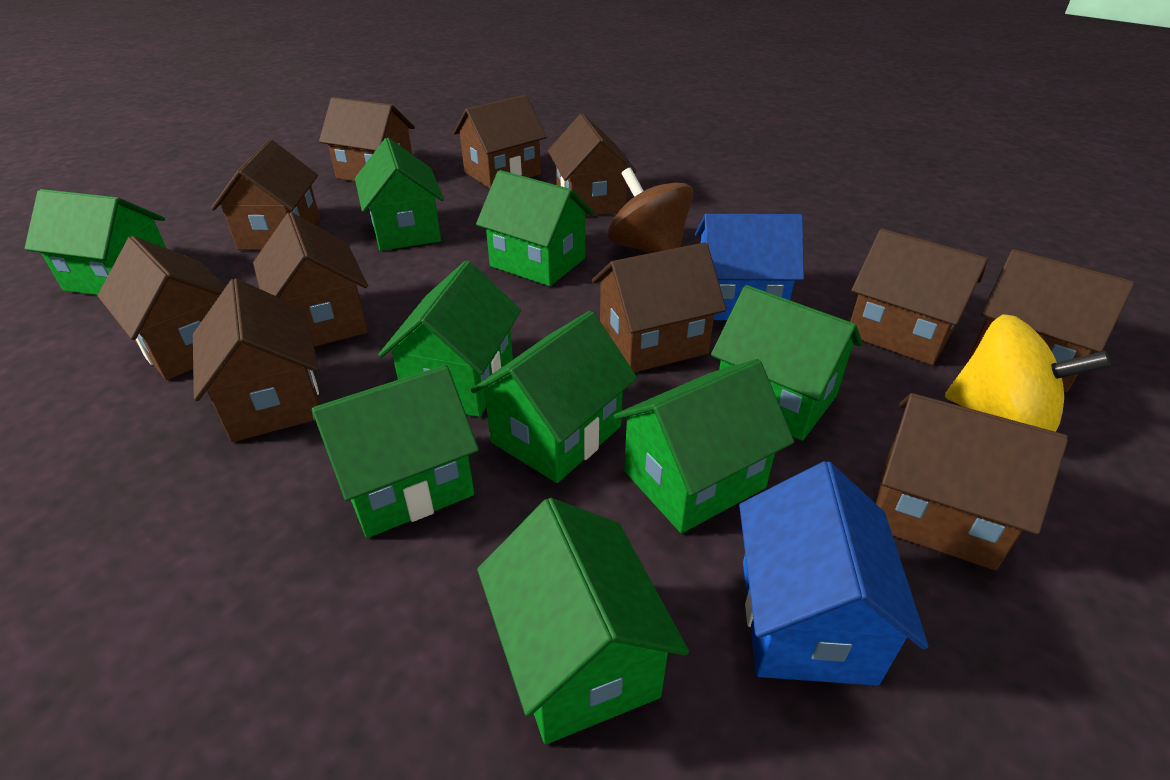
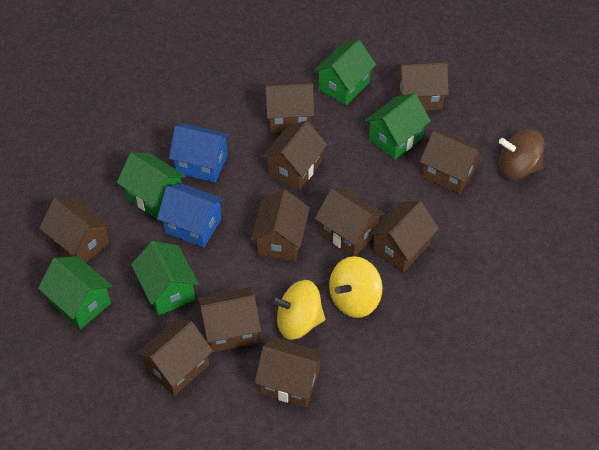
green house: 9 -> 5
yellow spinning top: 1 -> 2

